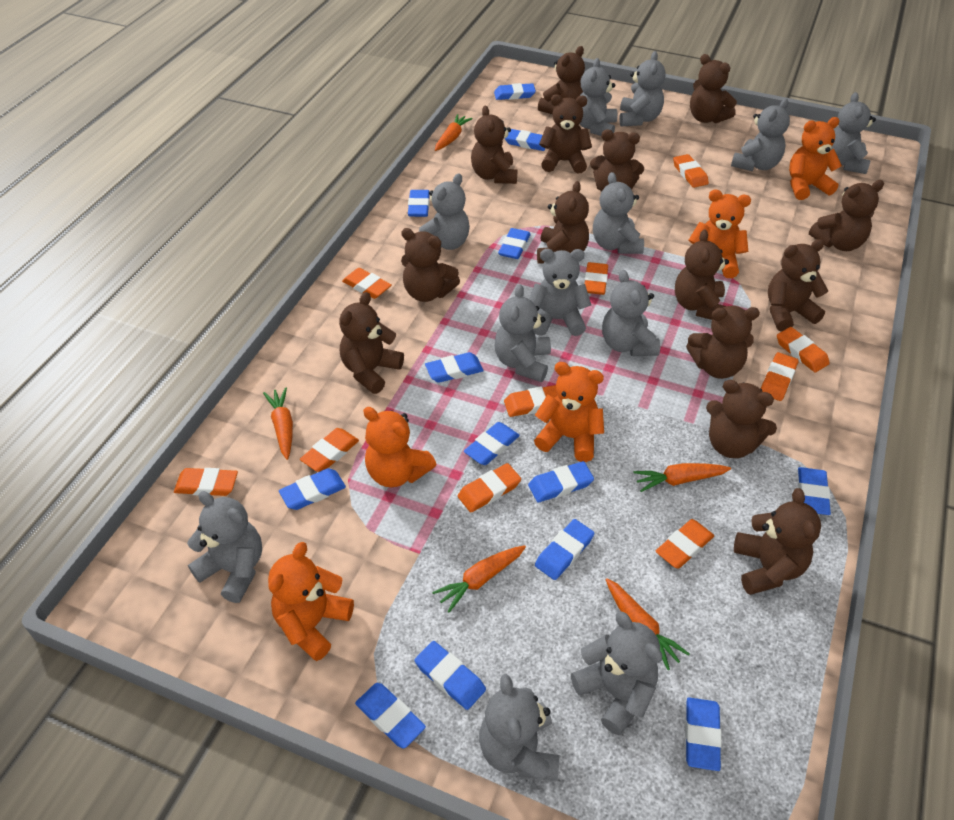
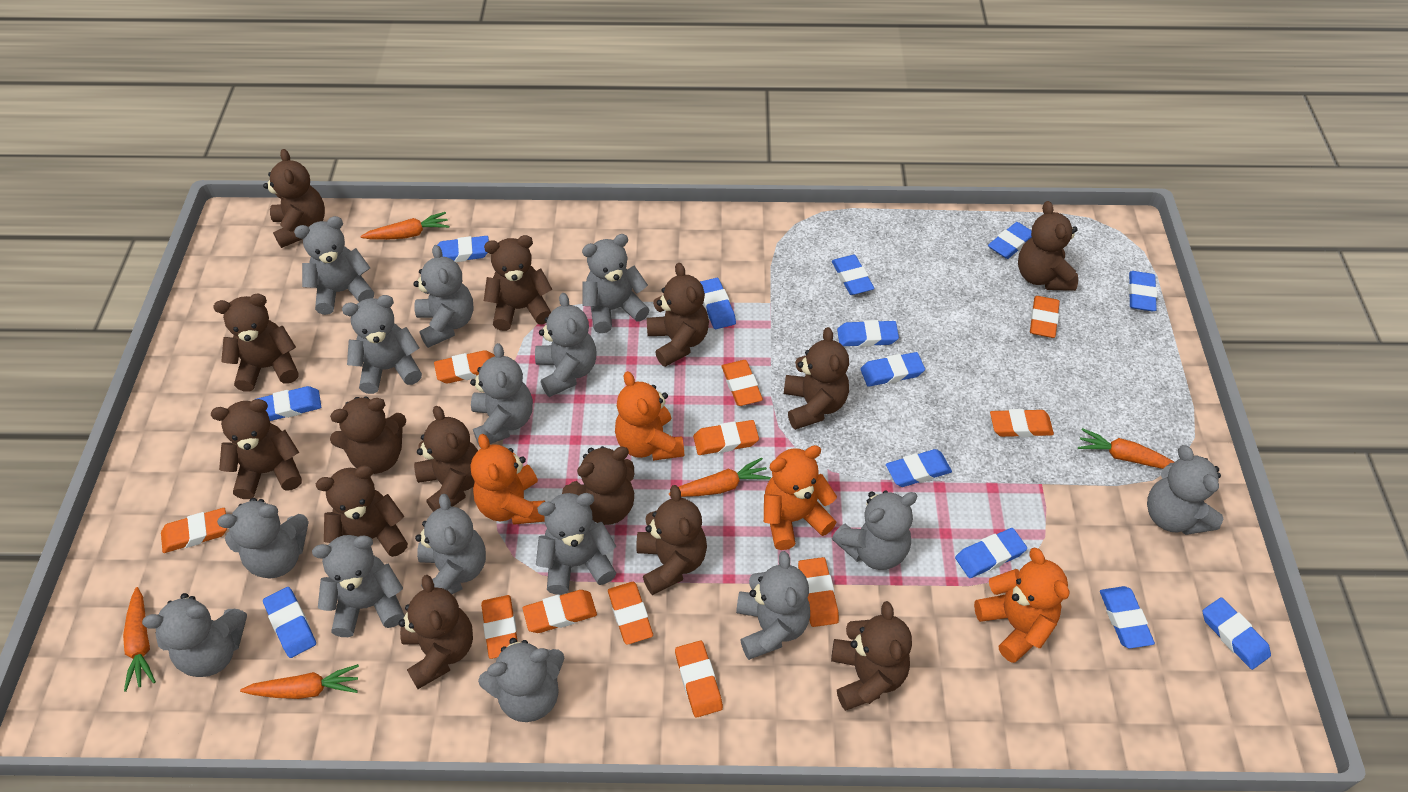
grey teddy bear: 12 -> 15
orange eraser: 10 -> 11
orange teddy bear: 5 -> 4

